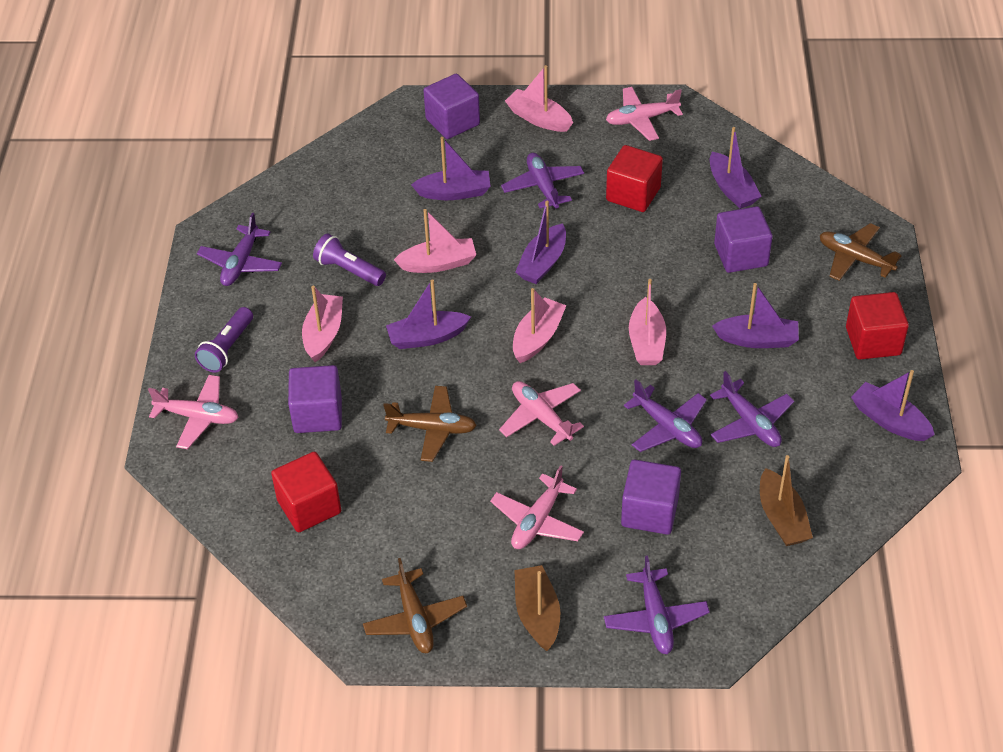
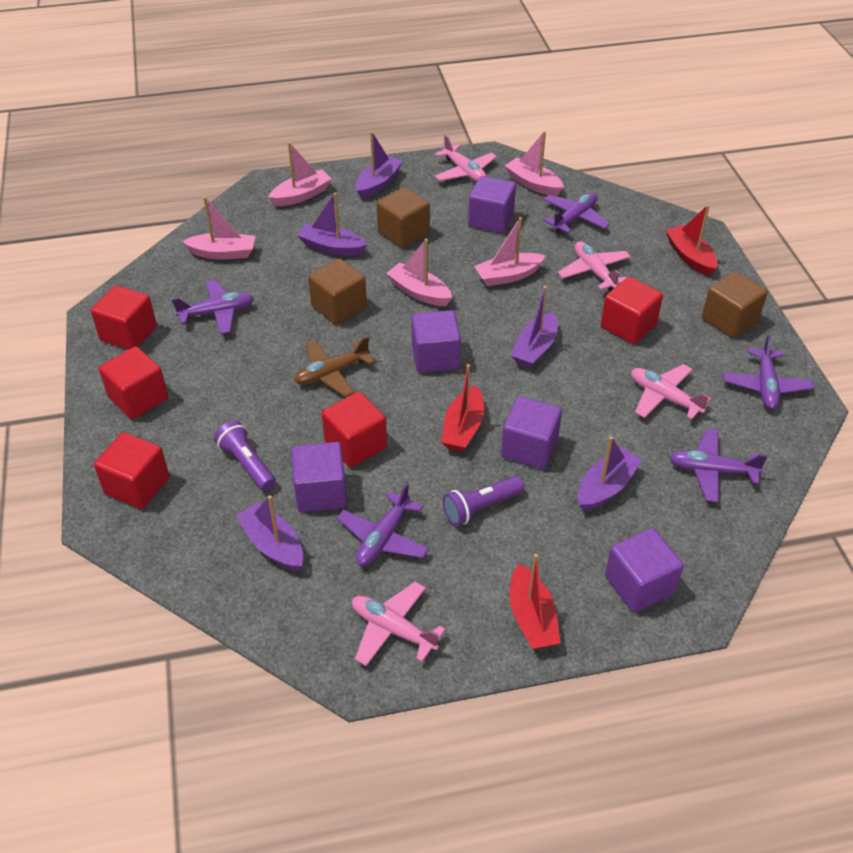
brown boat: 2 -> 0
brown cube: 0 -> 3
brown plane: 3 -> 1
purple boat: 6 -> 5
purple cube: 4 -> 5
red boat: 0 -> 3
red cube: 3 -> 5

